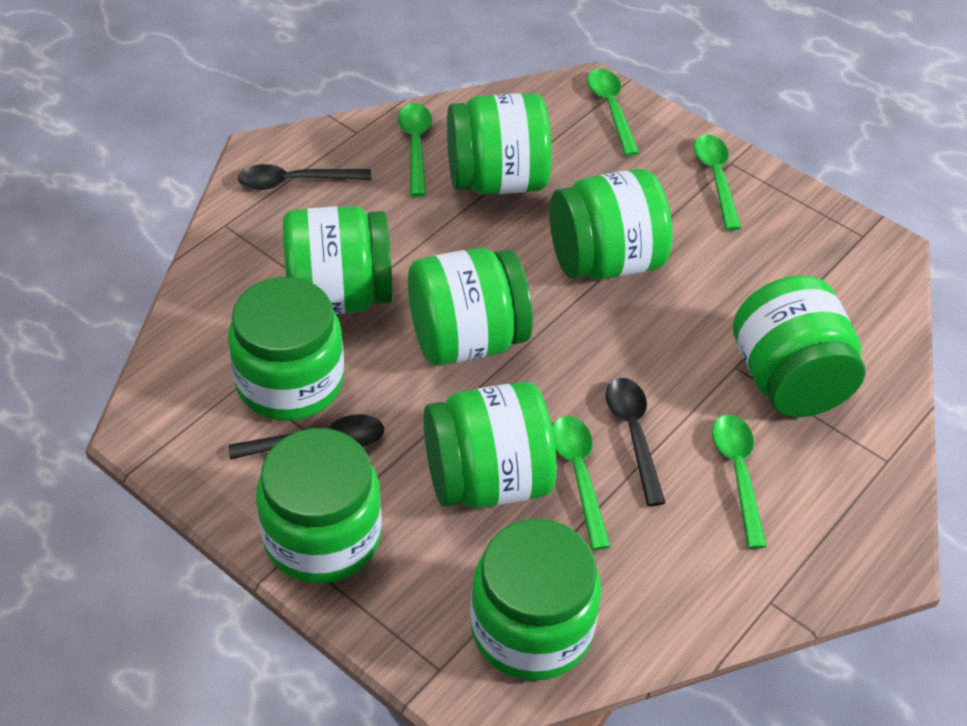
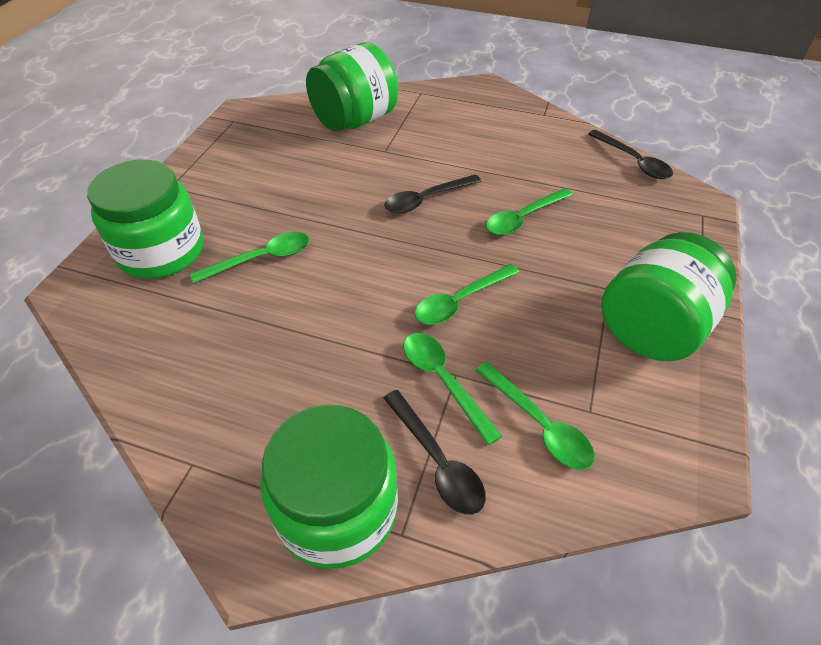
green jar: 9 -> 4

